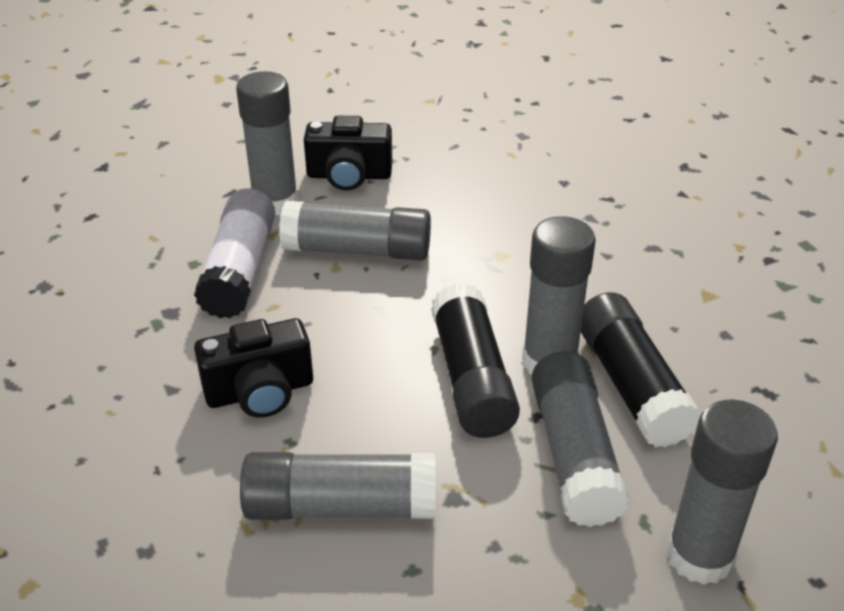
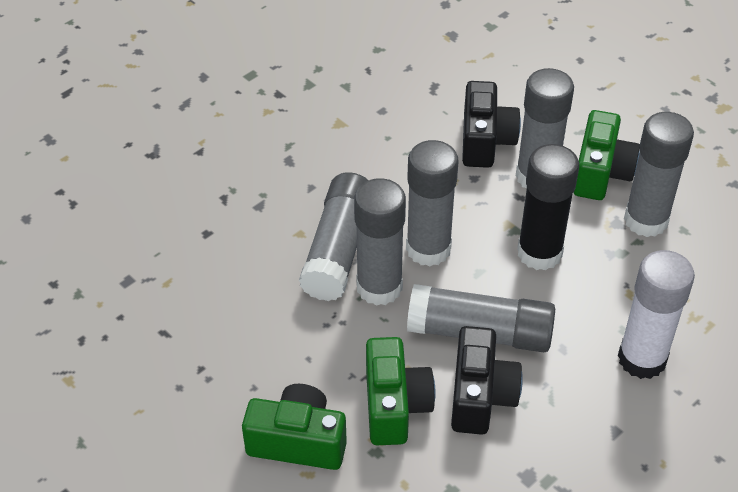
black glue stick: 2 -> 1
green camera: 0 -> 3

